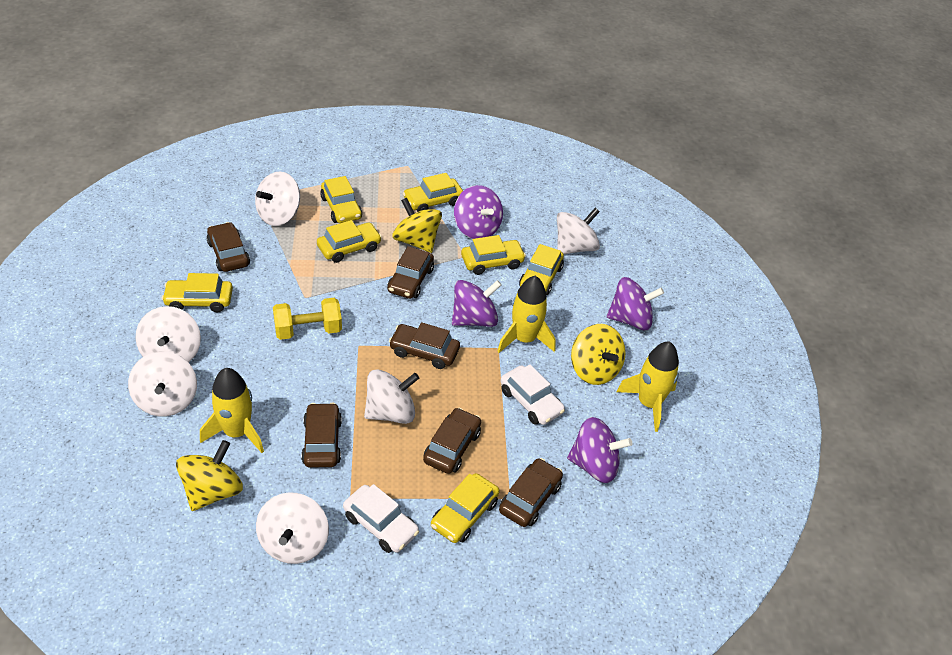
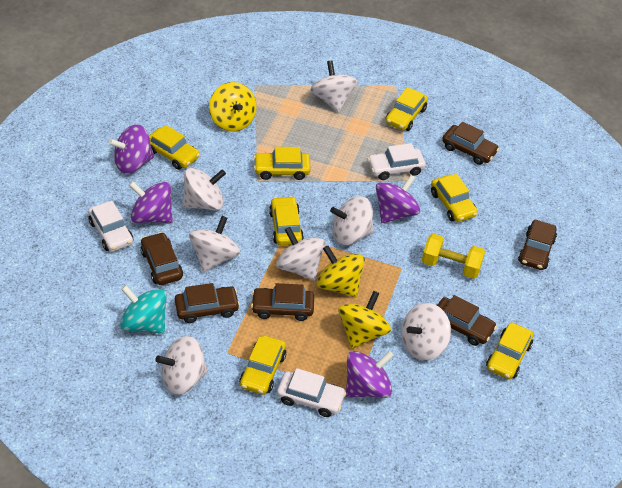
turquoise spinning top: 0 -> 1
white car: 2 -> 3
white spinning top: 6 -> 7
yellow rocket: 3 -> 0

